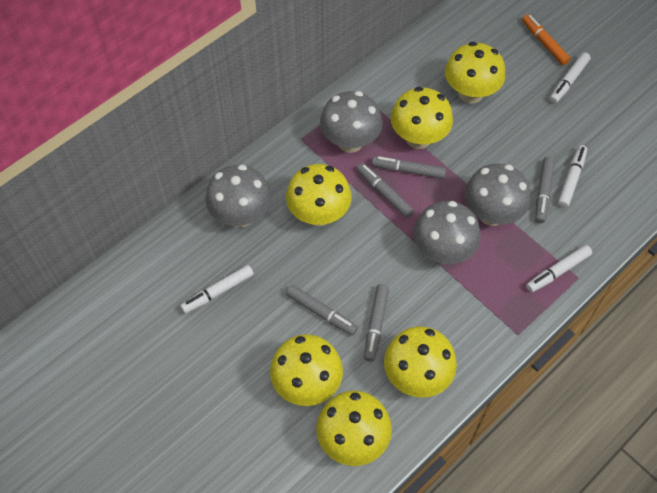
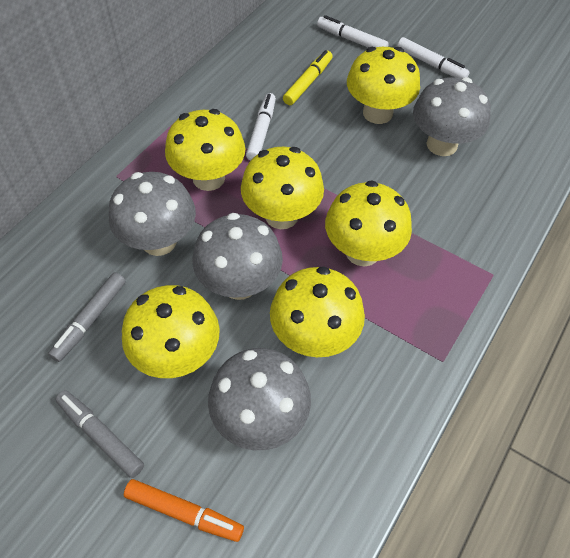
grey marker: 5 -> 2
white marker: 4 -> 3
yellow marker: 0 -> 1

